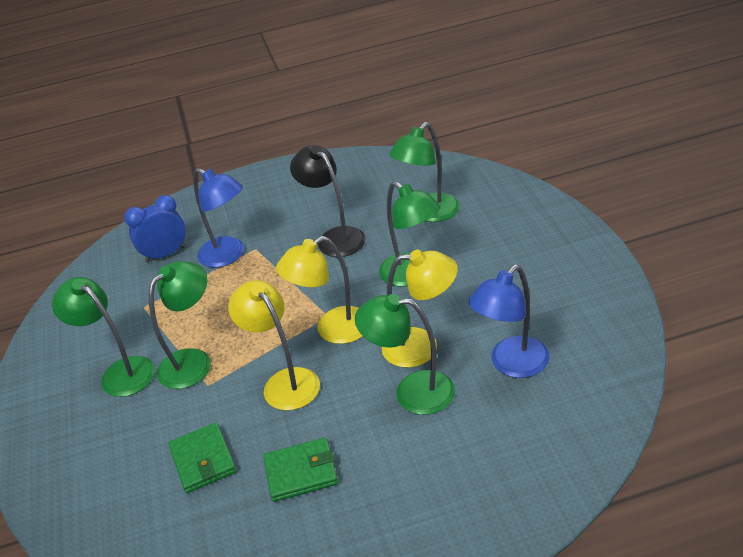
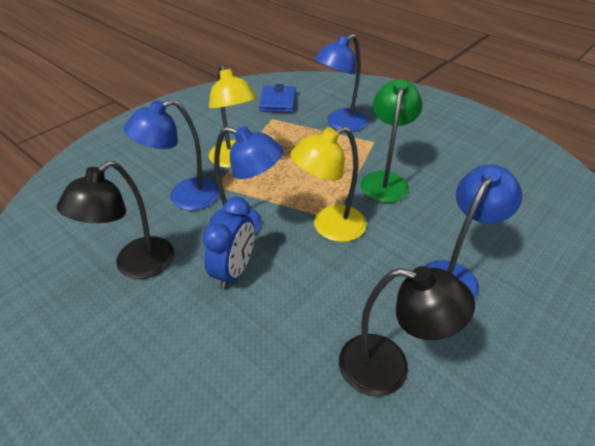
black lamp: 1 -> 2
blue lamp: 2 -> 4
blue wallet: 0 -> 1
green lamp: 5 -> 1
green wallet: 2 -> 0
yellow lamp: 3 -> 2

